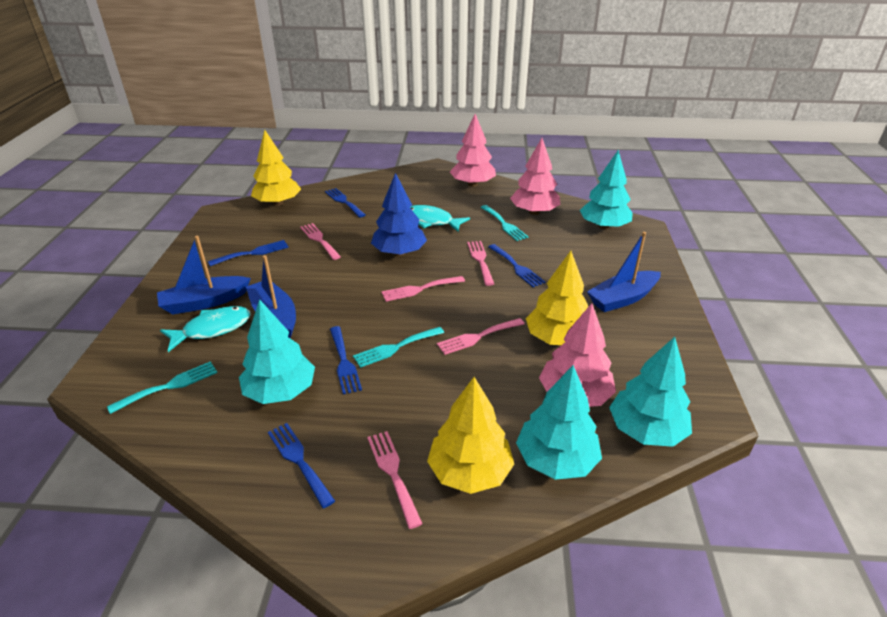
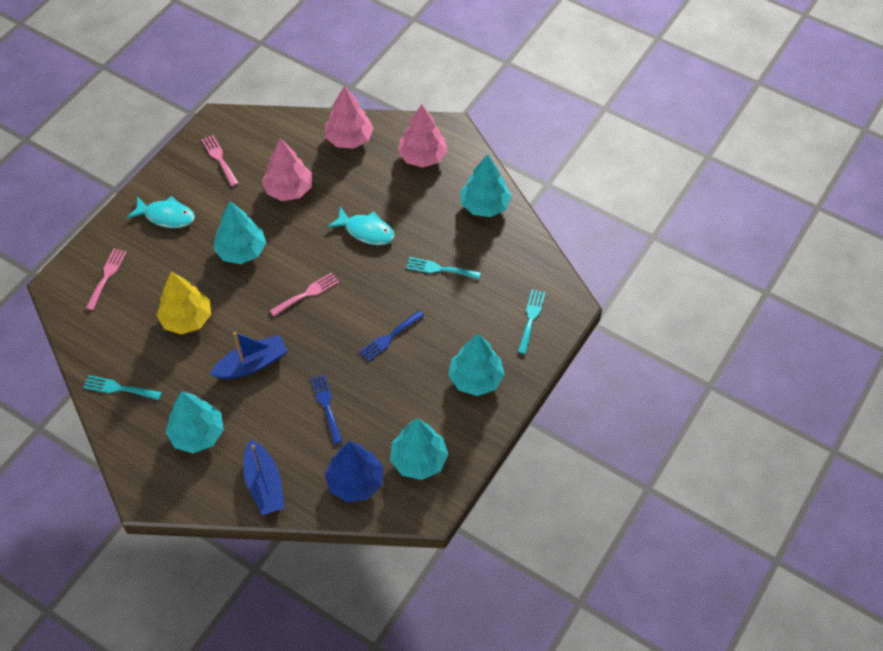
blue boat: 3 -> 2
blue fork: 5 -> 2
pink fork: 5 -> 3
turquoise tree: 4 -> 5
yellow tree: 3 -> 1

